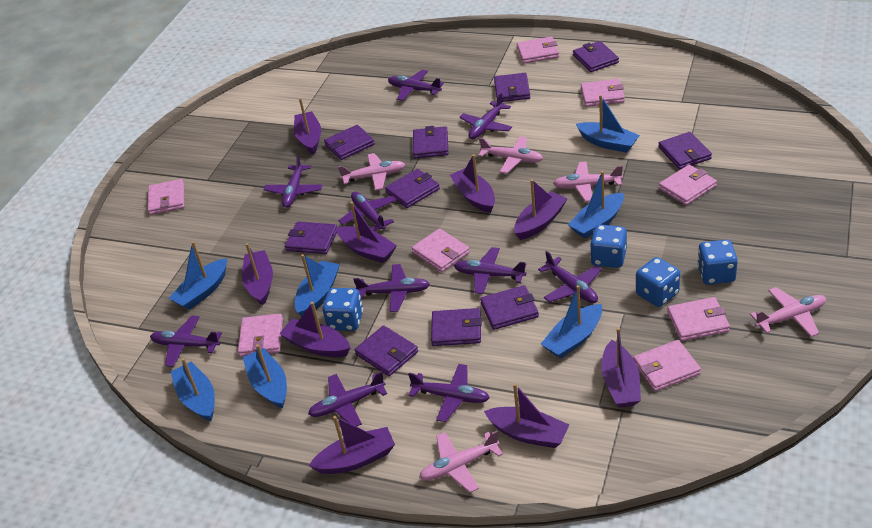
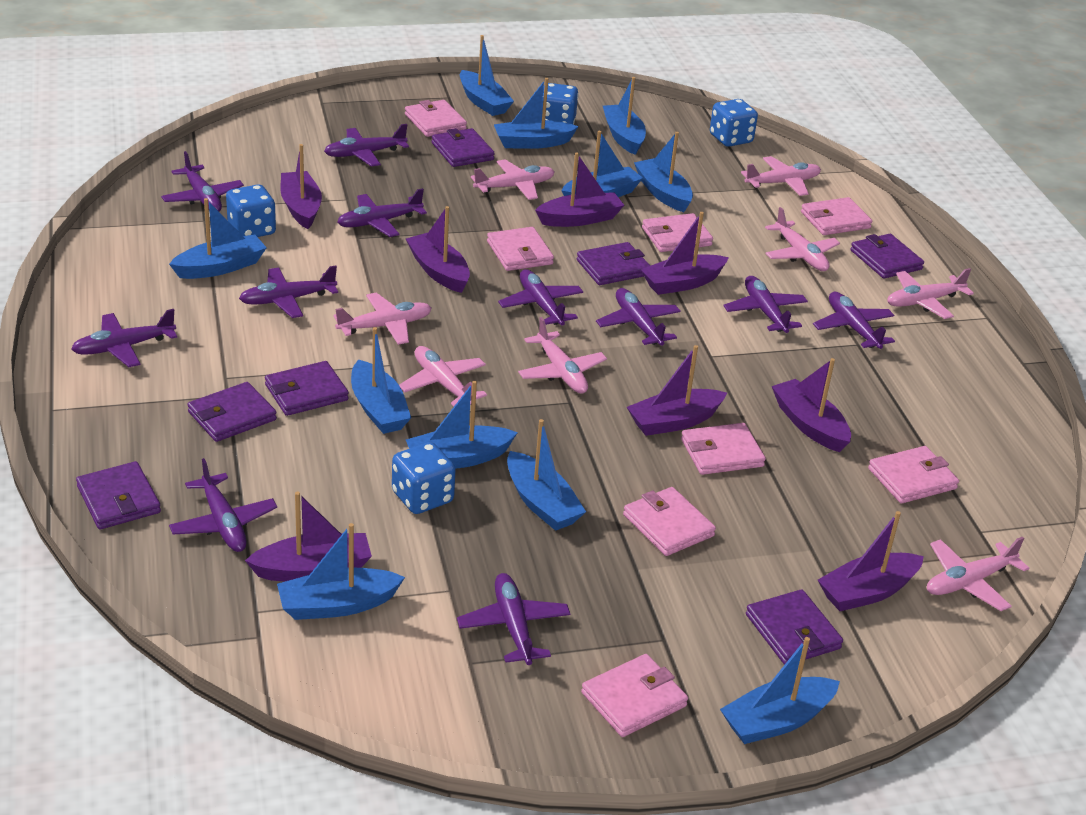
blue boat: 7 -> 11
pink plane: 5 -> 8
purple boat: 9 -> 8
purple plane: 10 -> 11
purple wallet: 10 -> 7

